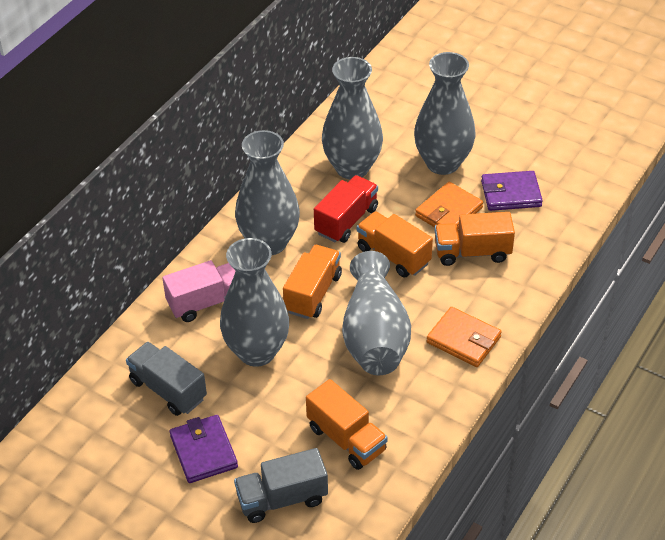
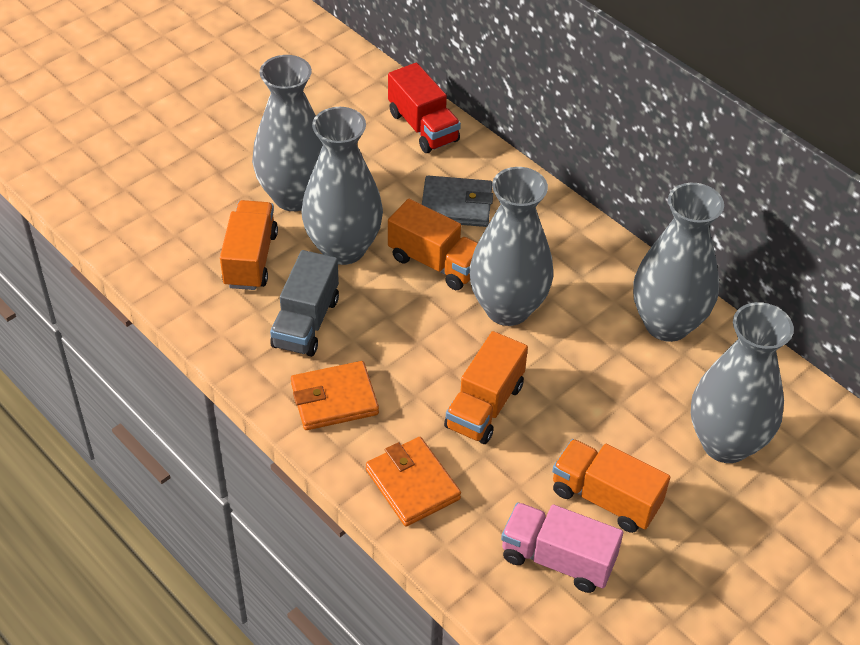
grey truck: 2 -> 1
grey wallet: 0 -> 1
purple wallet: 2 -> 0

